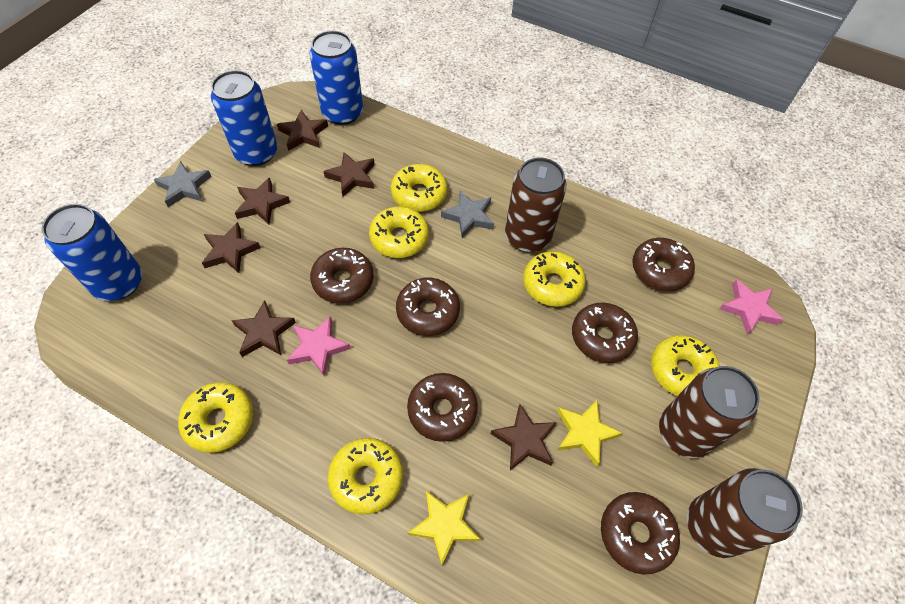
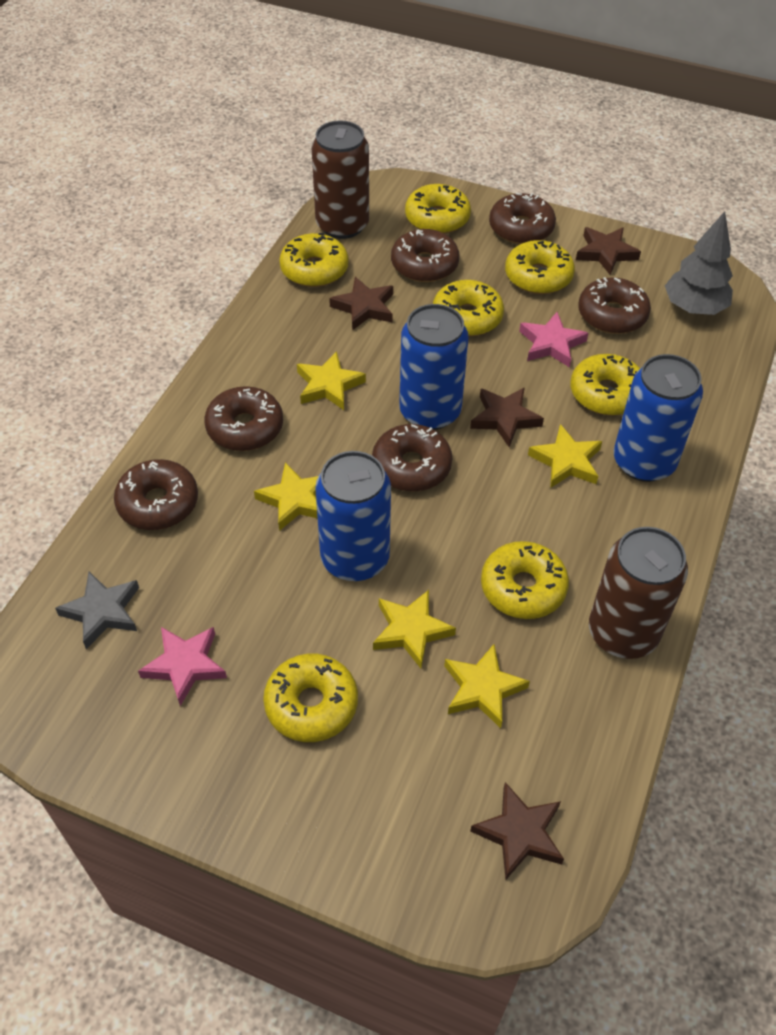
brown can: 3 -> 2
brown star: 6 -> 4
grey star: 2 -> 1
grey tree: 0 -> 1
yellow donut: 6 -> 7
yellow star: 2 -> 5

